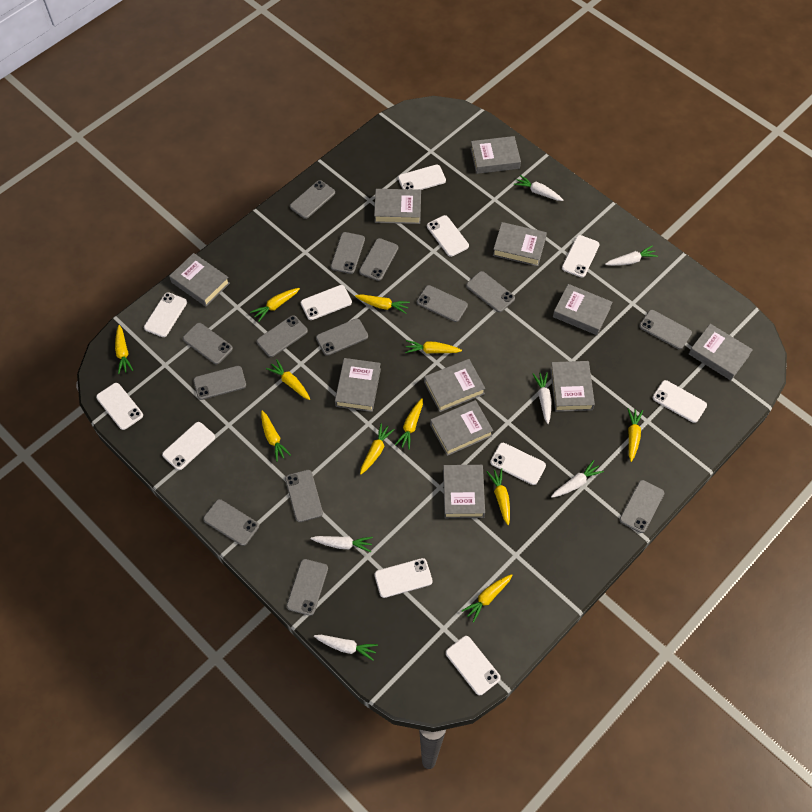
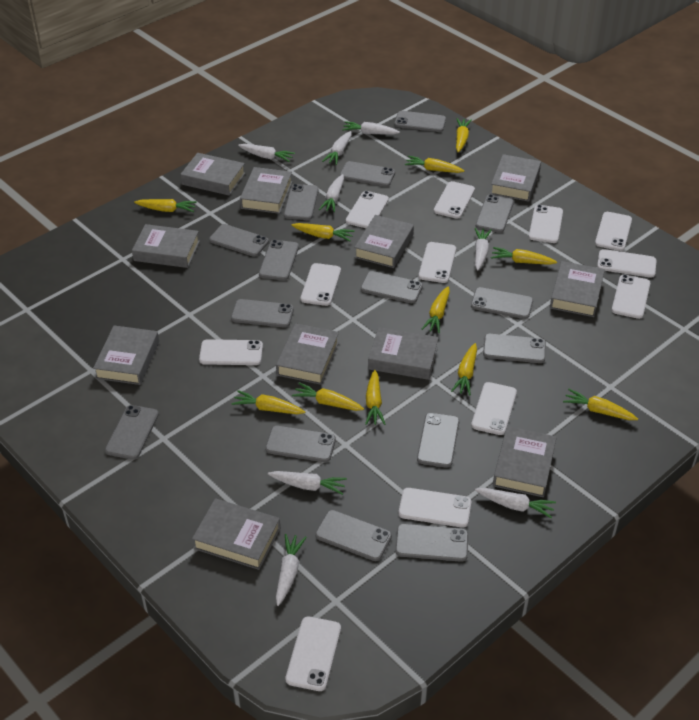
grey phone: 14 -> 15
white carrot: 6 -> 8
white phone: 11 -> 12

